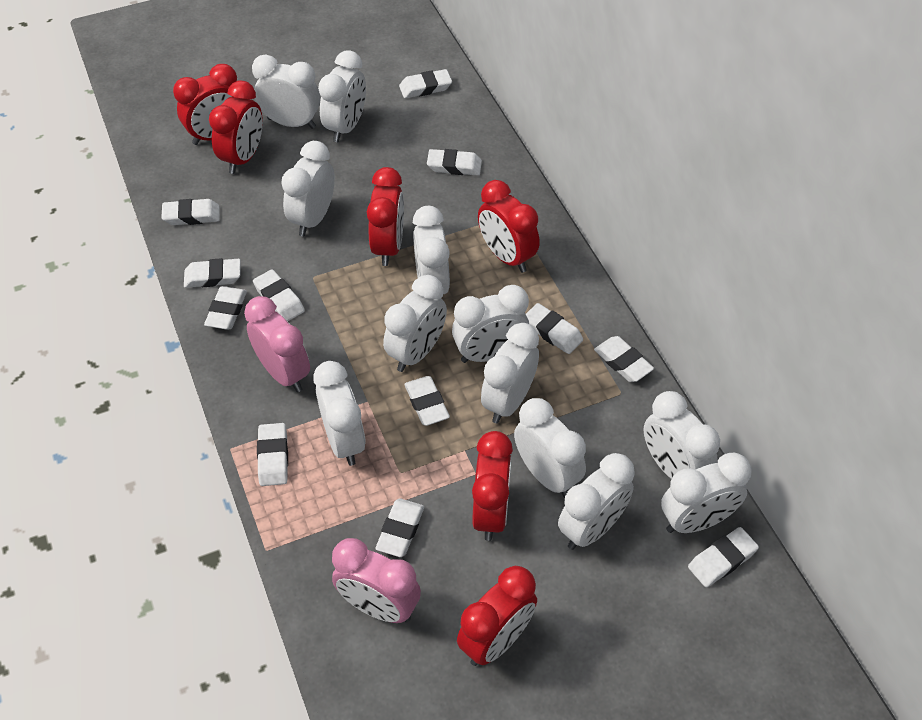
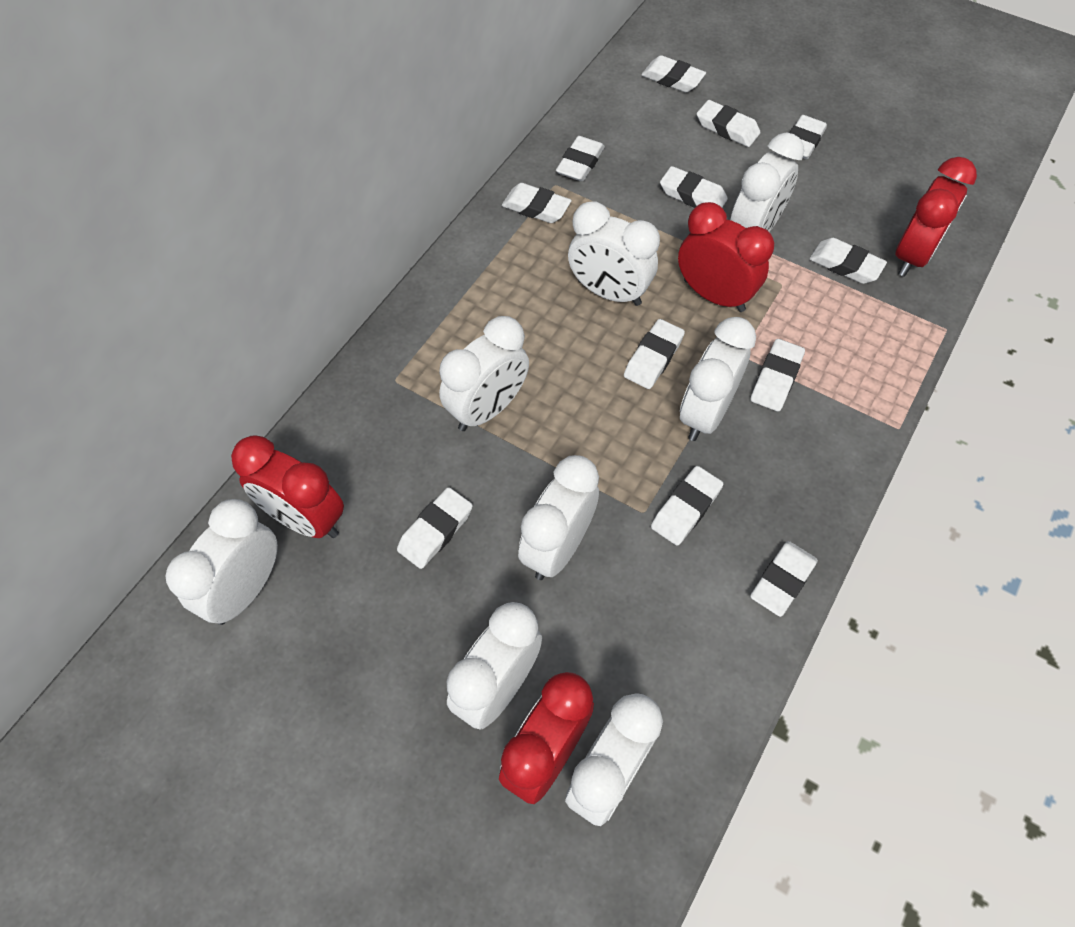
pink clock: 2 -> 0
red clock: 6 -> 4
white clock: 12 -> 8

